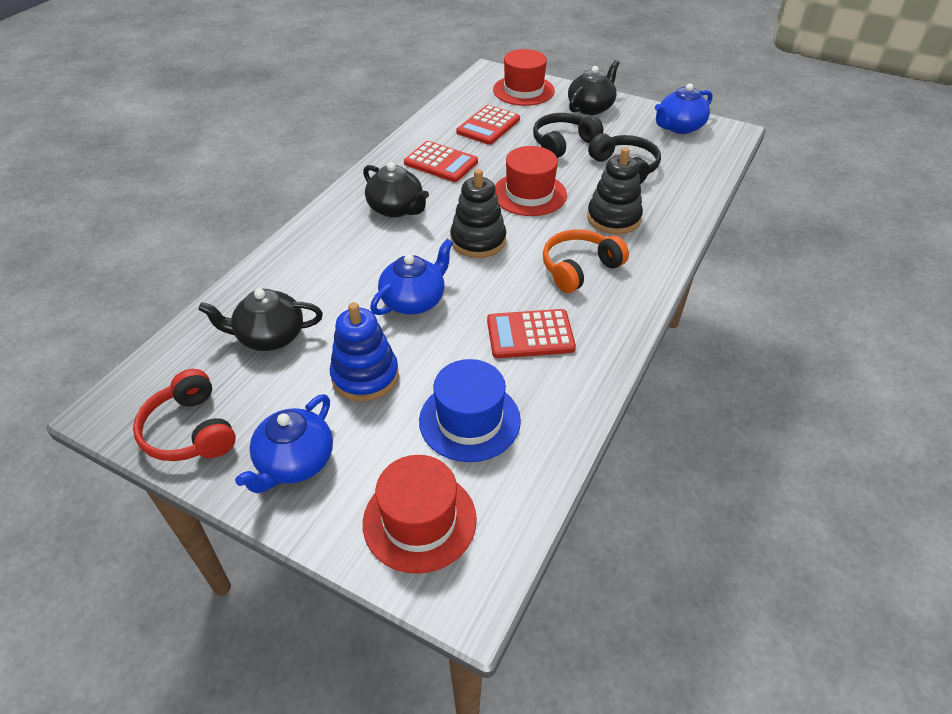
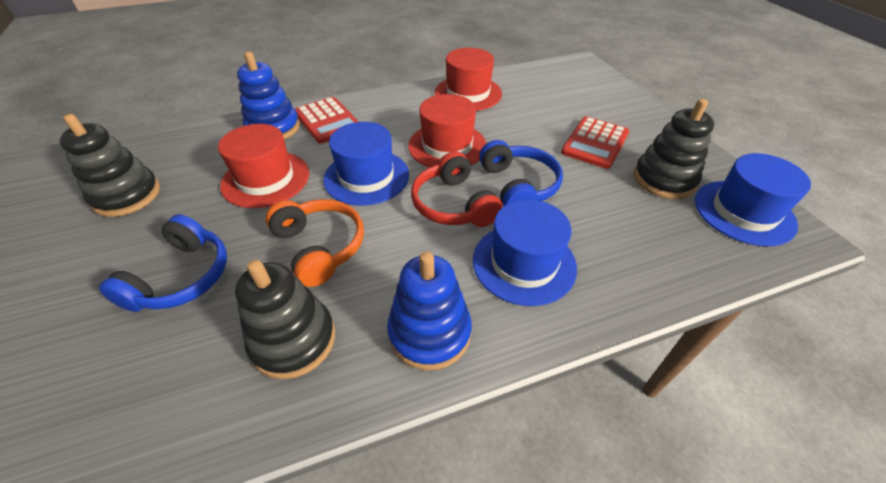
black headphones: 2 -> 0
black stacking toy: 2 -> 3
black teapot: 3 -> 0
blue hat: 1 -> 3
blue headphones: 0 -> 2
blue stacking toy: 1 -> 2
blue teapot: 3 -> 0
red calculator: 3 -> 2

